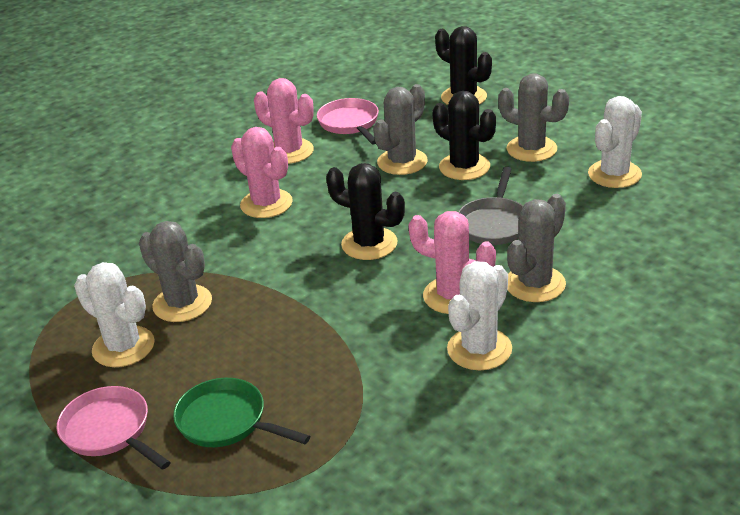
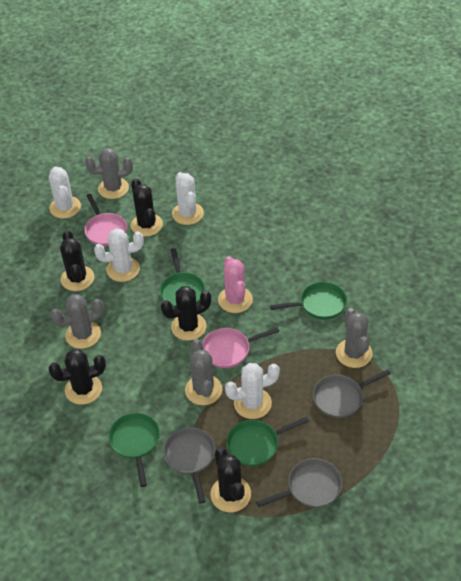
black cactus: 3 -> 5
green pan: 1 -> 4
grey pan: 1 -> 3
pink cactus: 3 -> 1
white cactus: 3 -> 4

